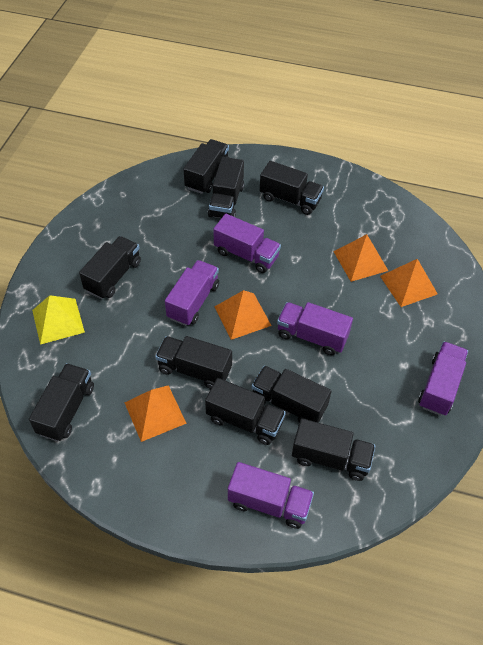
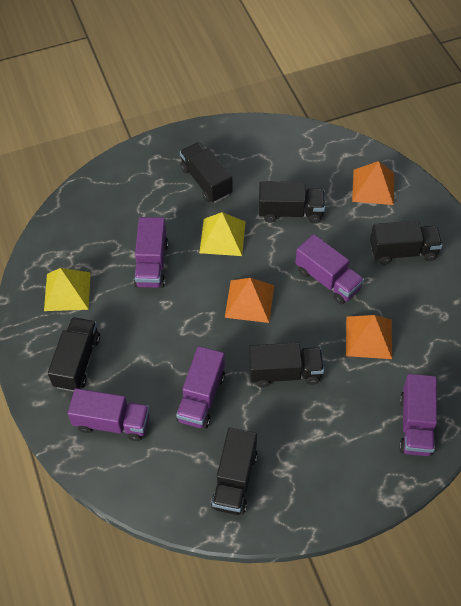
black truck: 9 -> 6
orange pyramid: 4 -> 3
yellow pyramid: 1 -> 2

